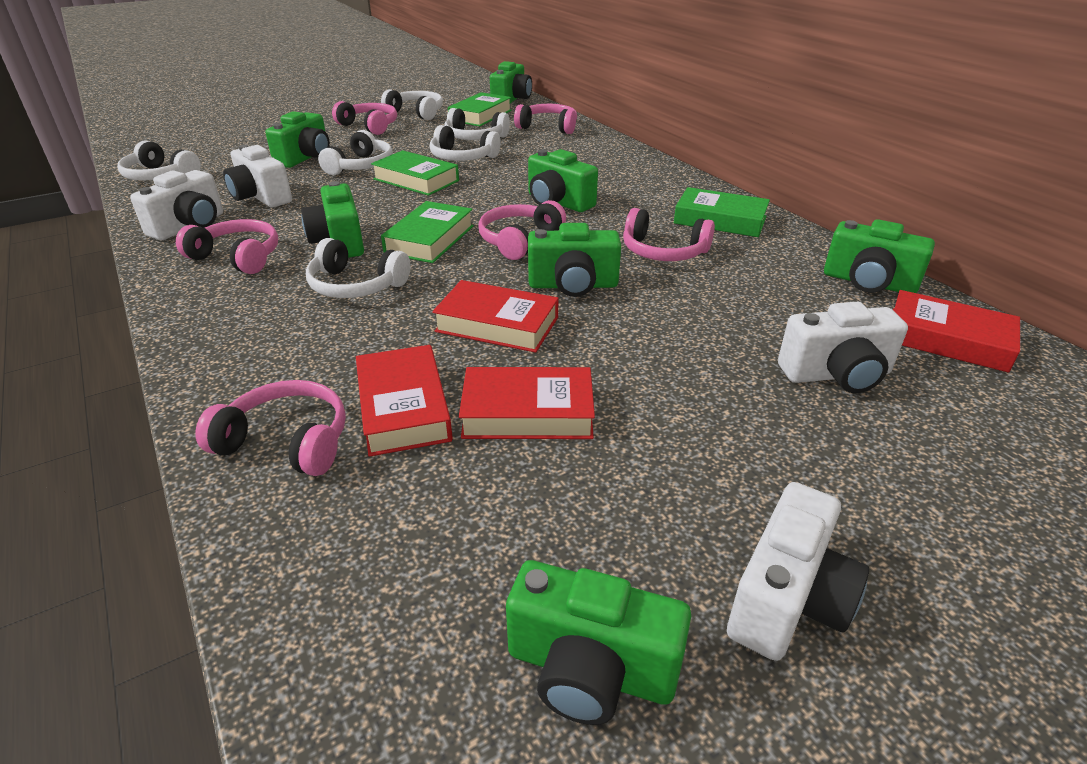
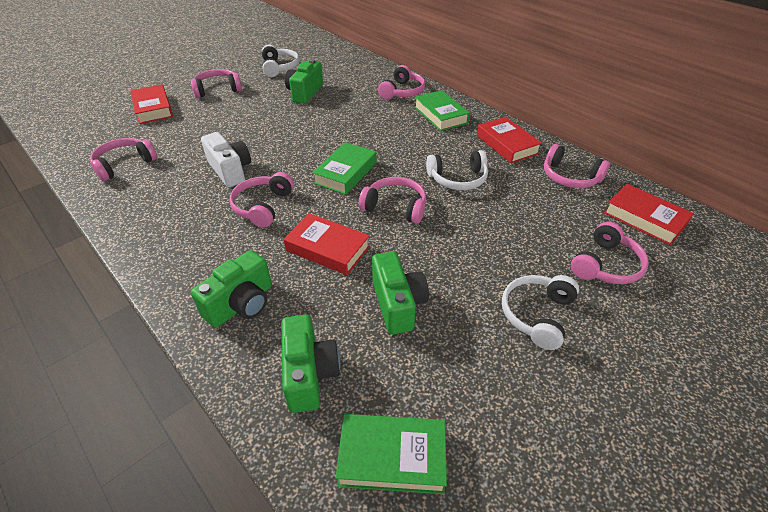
green book: 4 -> 3
green camera: 7 -> 4
pink headphones: 6 -> 7
white camera: 4 -> 1
white headphones: 6 -> 3

